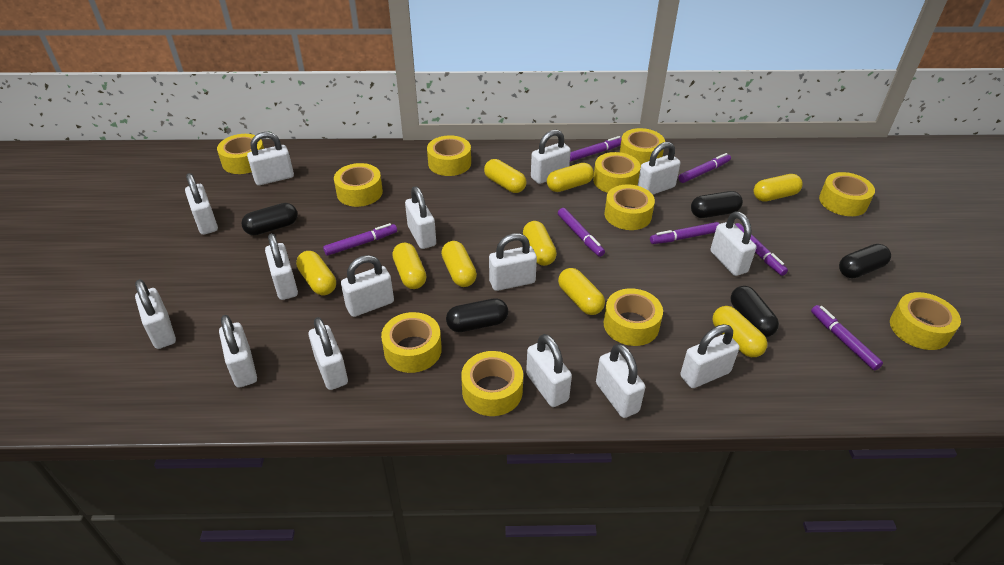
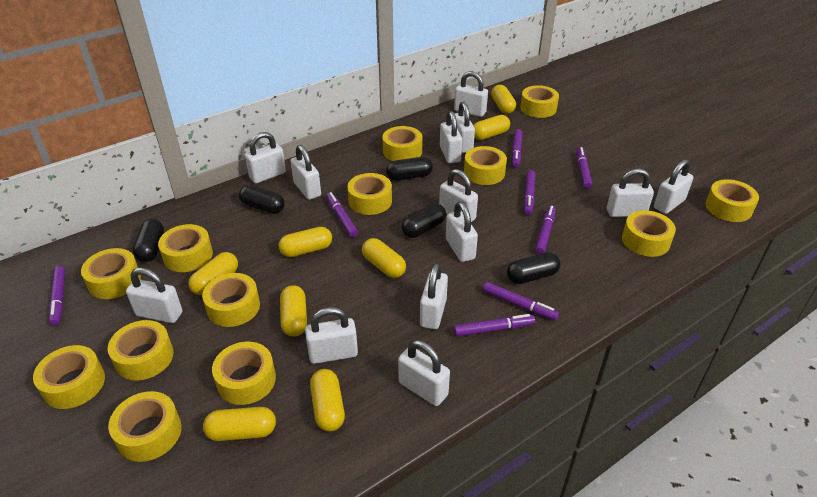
purple marker: 7 -> 8
white padlock: 15 -> 13
yellow capsule: 9 -> 8
yellow tape: 11 -> 13

